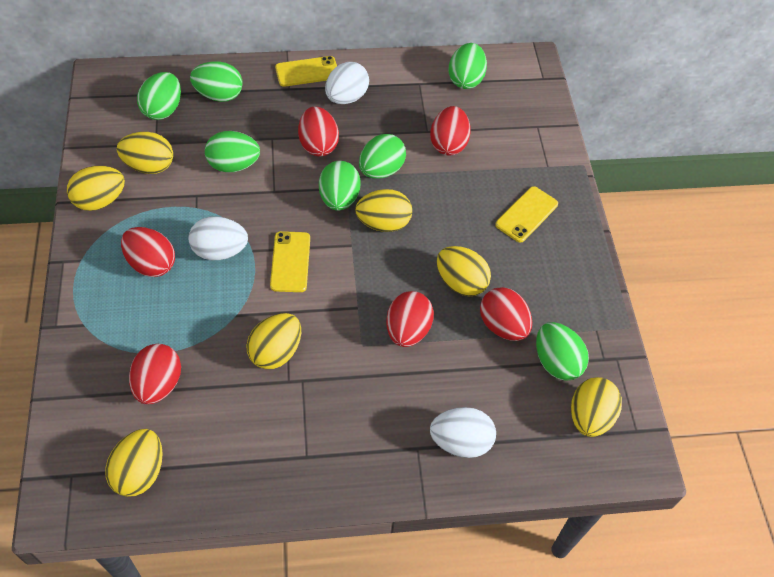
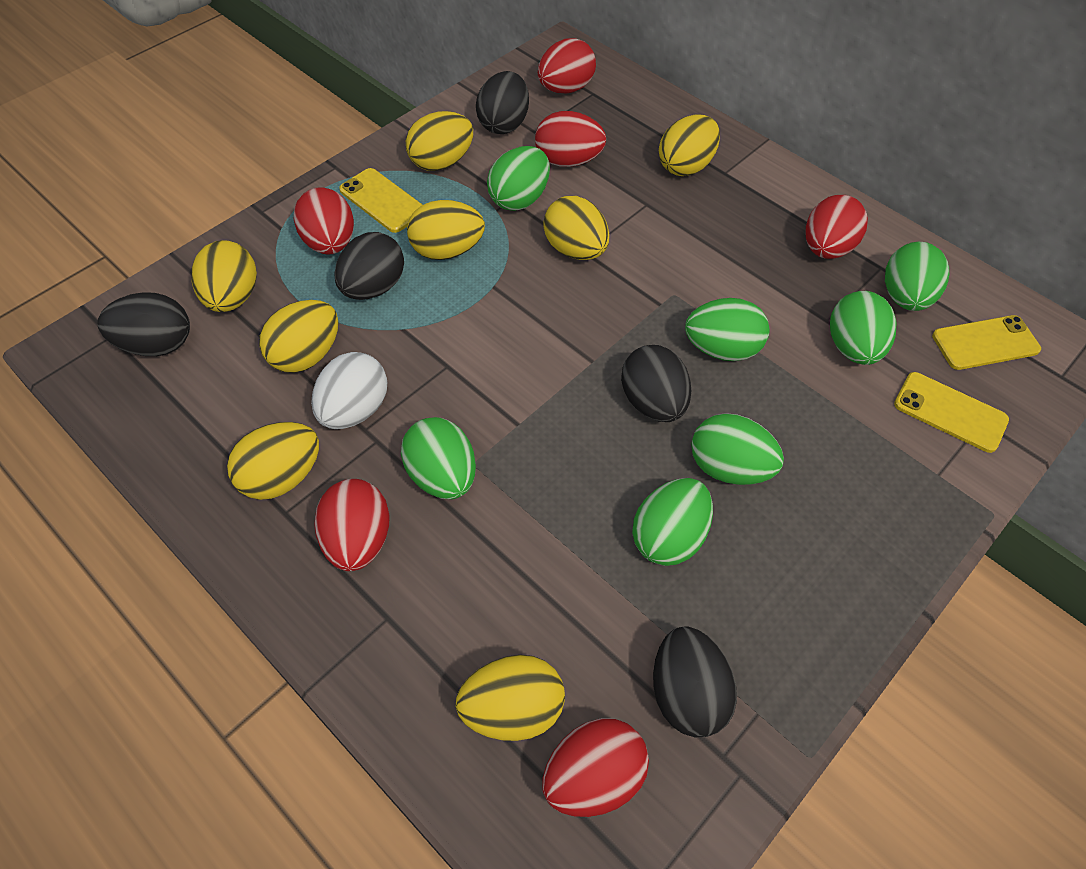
black egg: 0 -> 5
white egg: 3 -> 1
yellow egg: 7 -> 8

